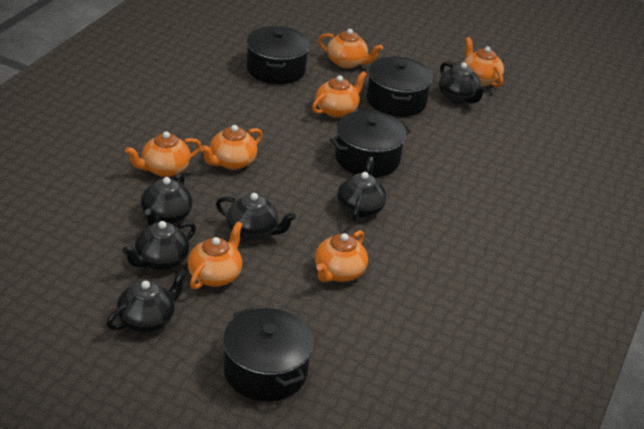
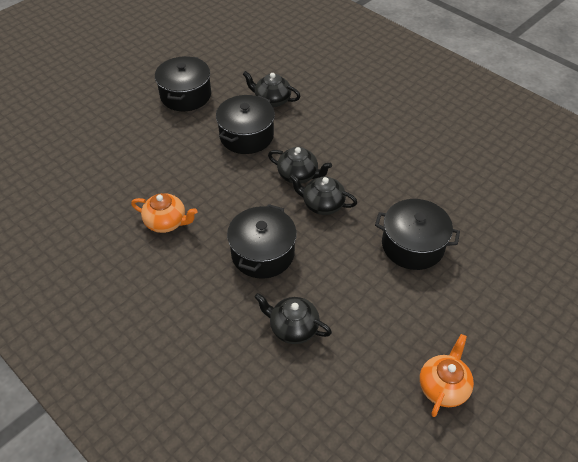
black teapot: 6 -> 4
orange teapot: 7 -> 2

